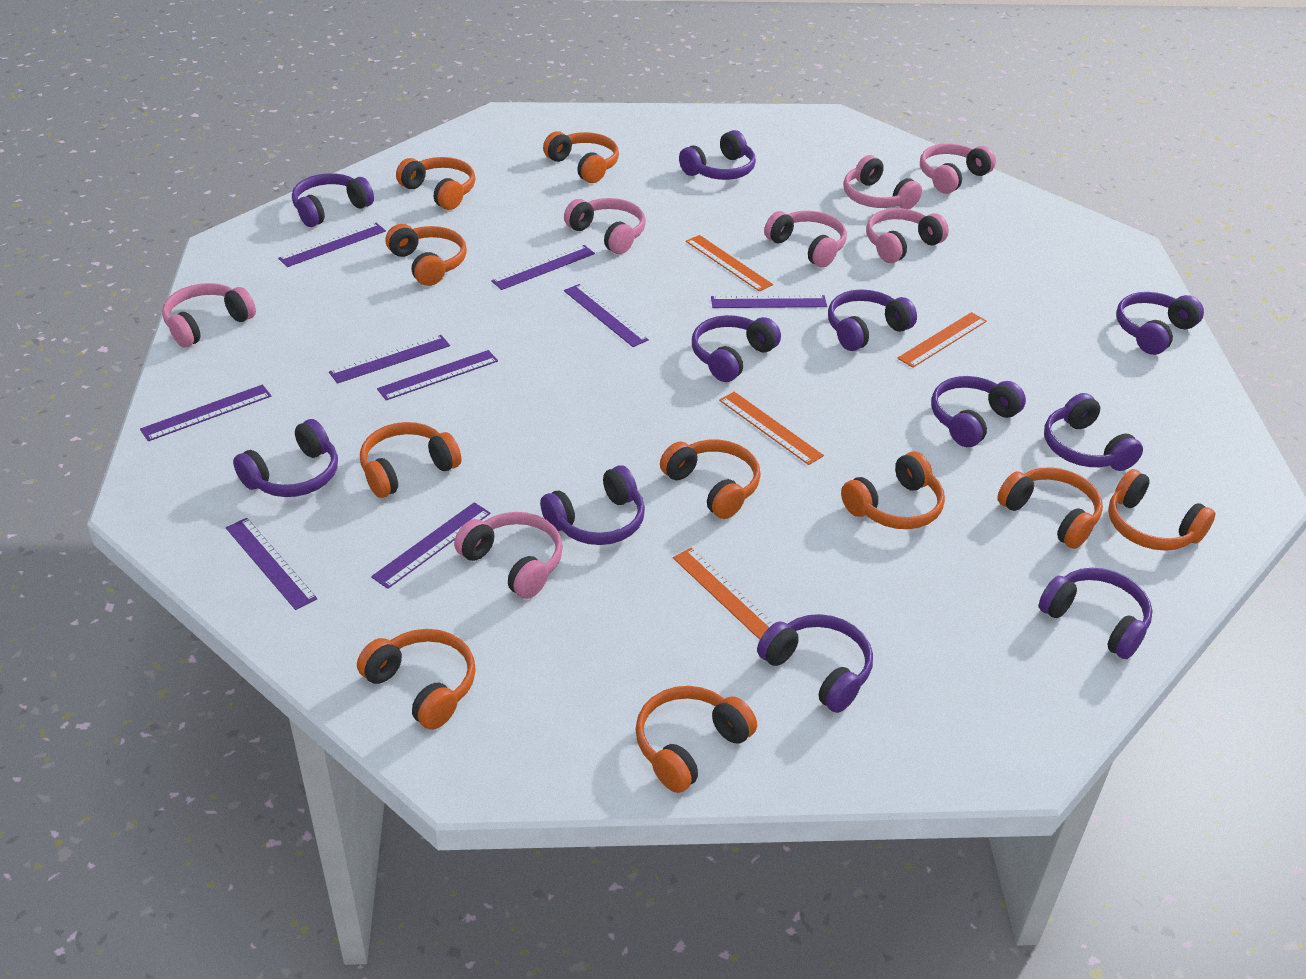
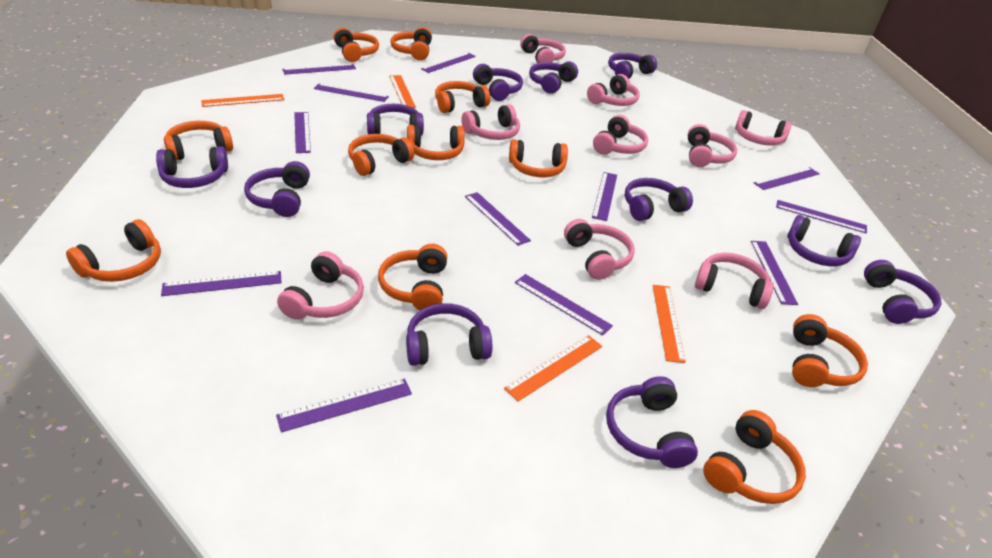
orange headphones: 10 -> 11
pink headphones: 7 -> 9
purple ruler: 9 -> 12

